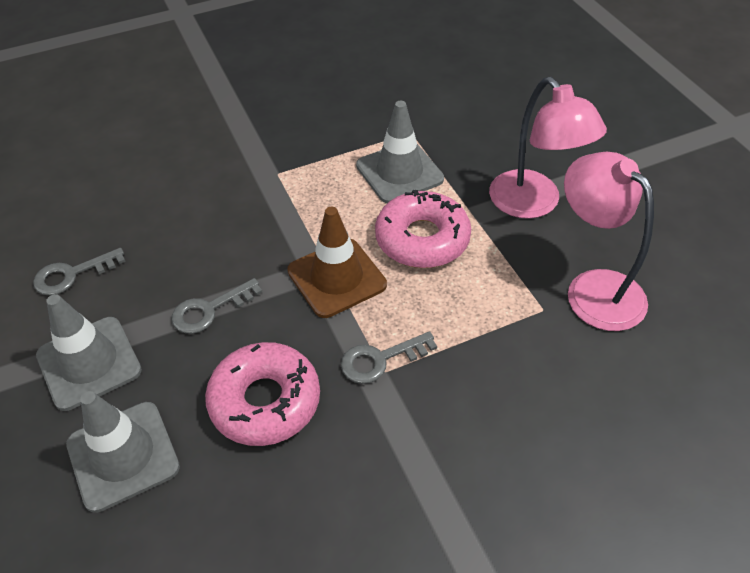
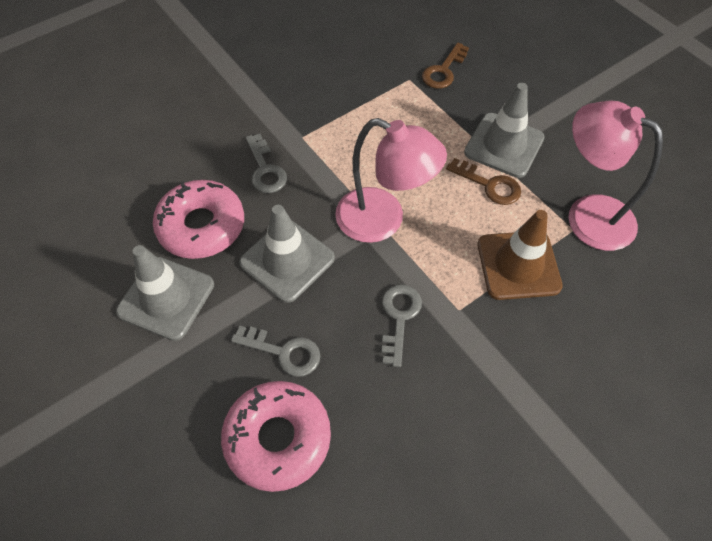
brown key: 0 -> 2

